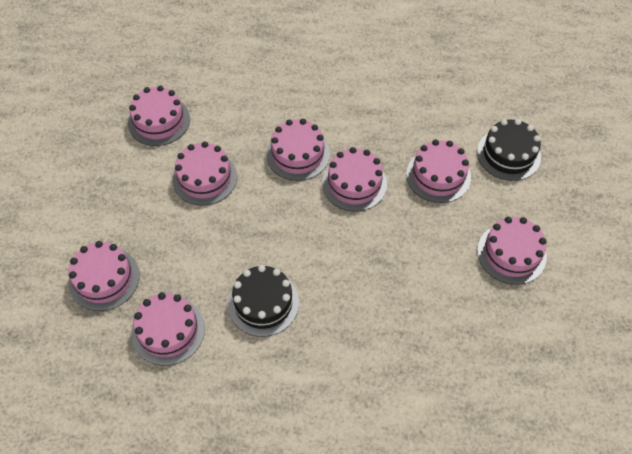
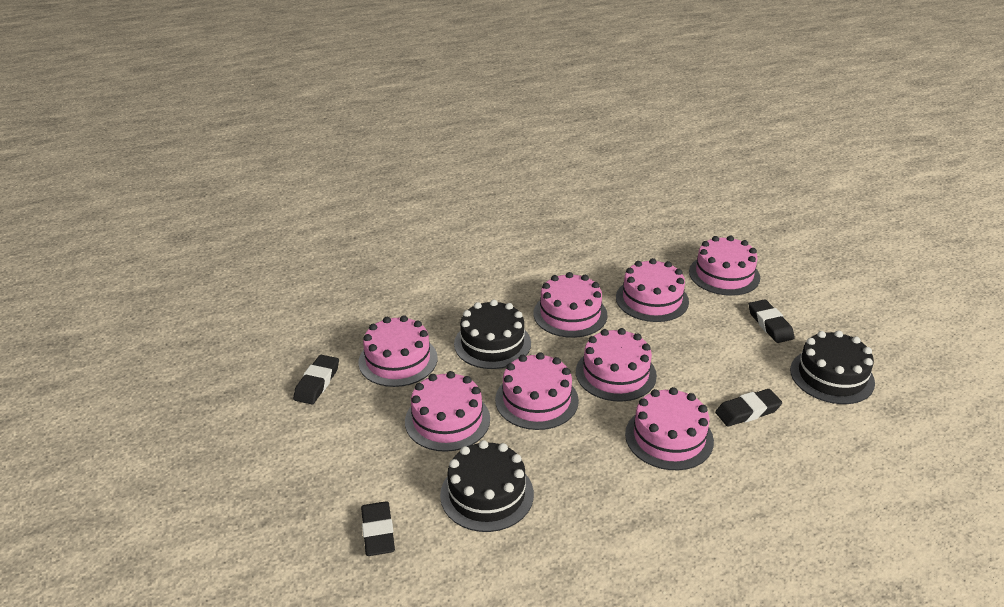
black cake: 2 -> 3
black eraser: 0 -> 4

